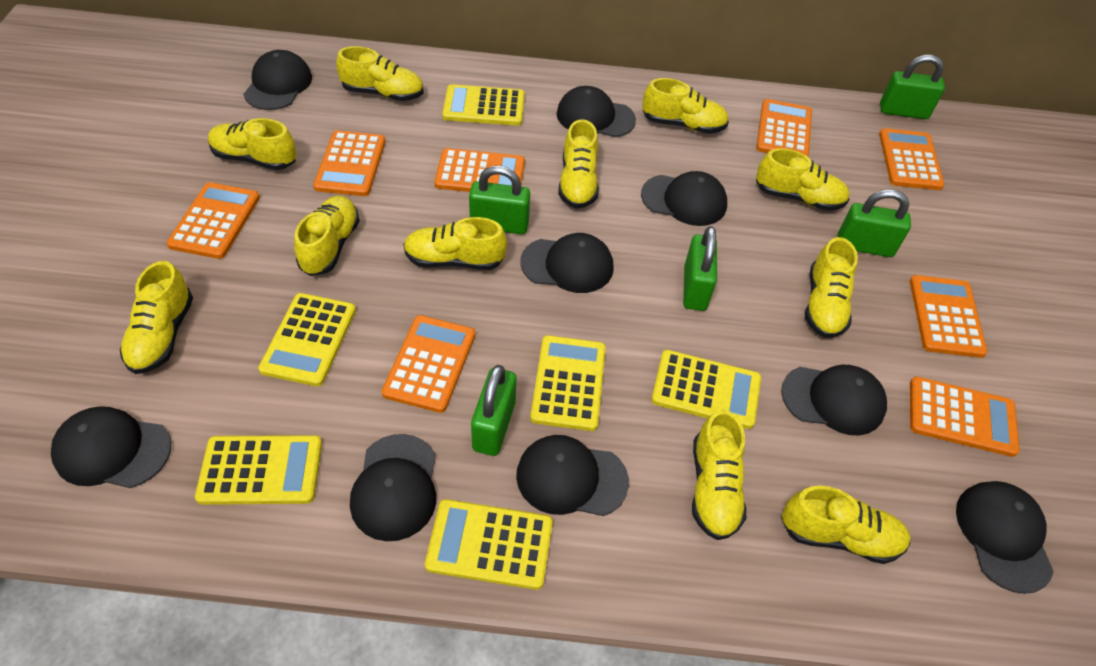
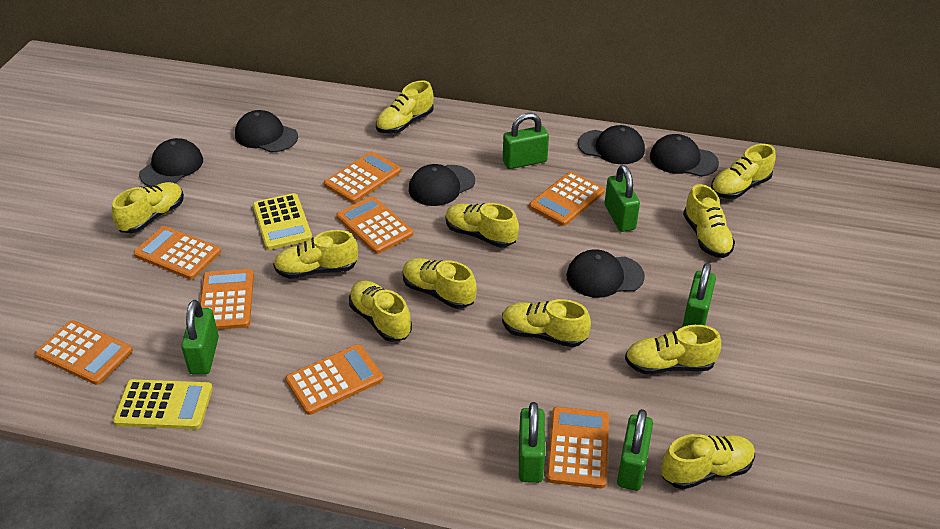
black cap: 9 -> 6
green padlock: 5 -> 6
yellow calculator: 6 -> 2

